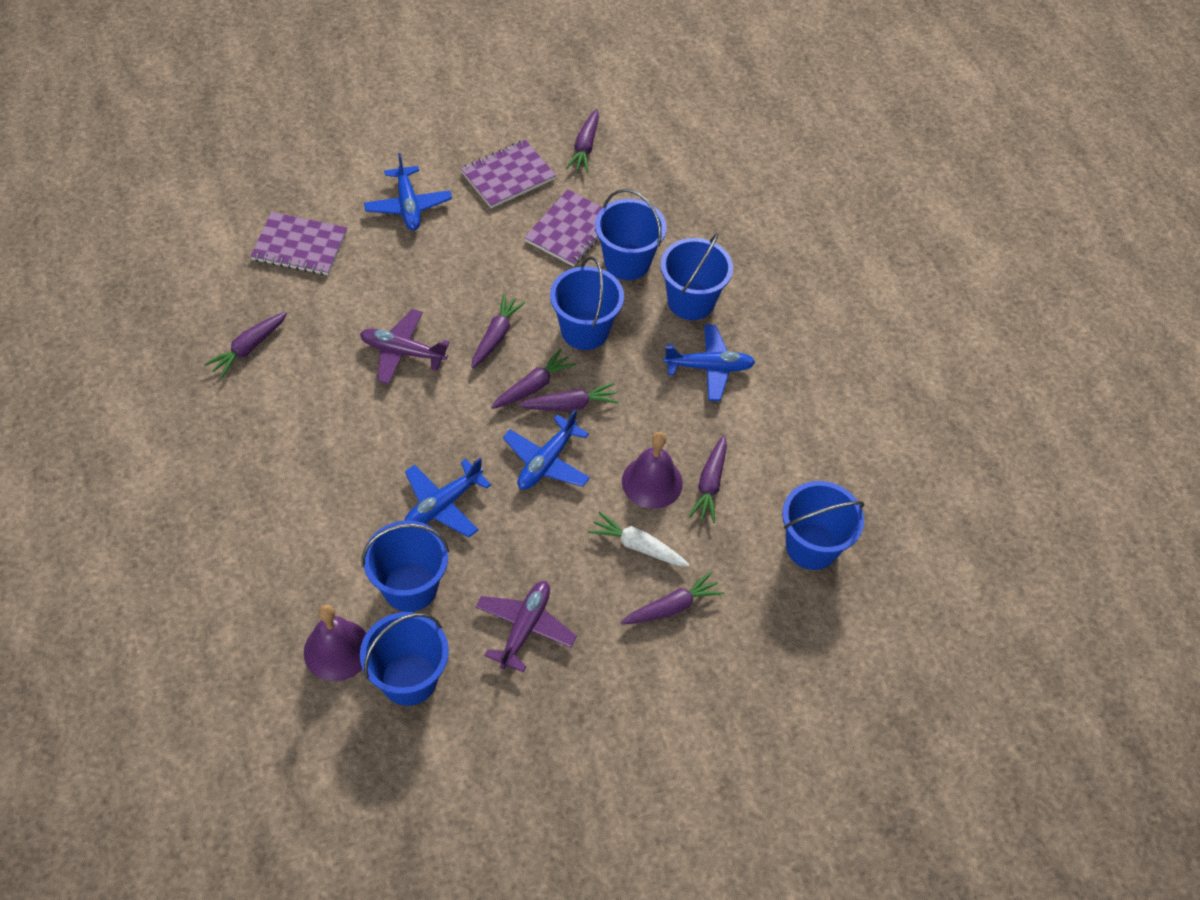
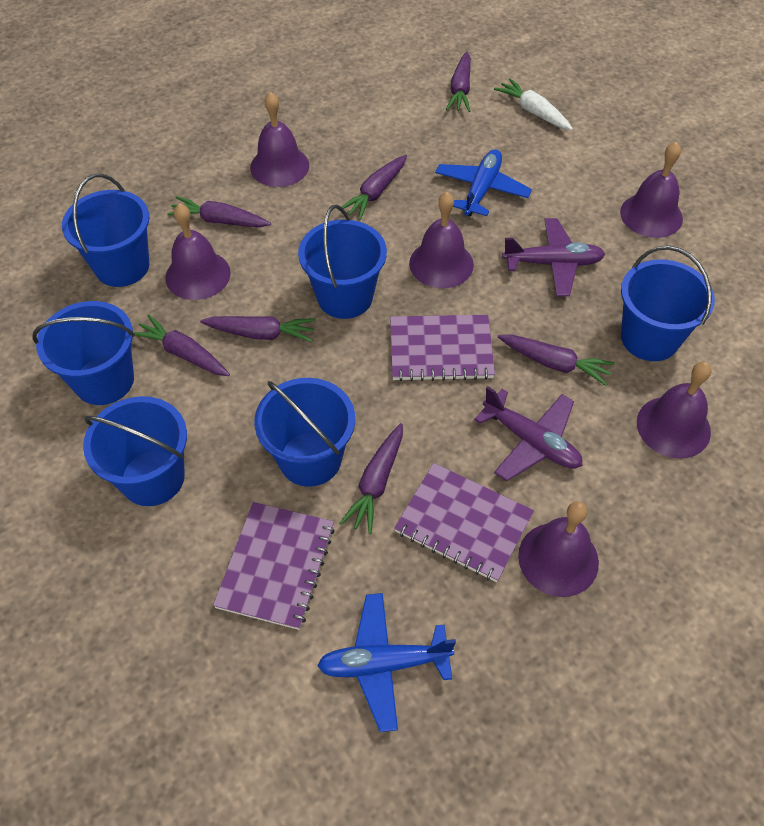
blue plane: 4 -> 2
purple bell: 2 -> 6

